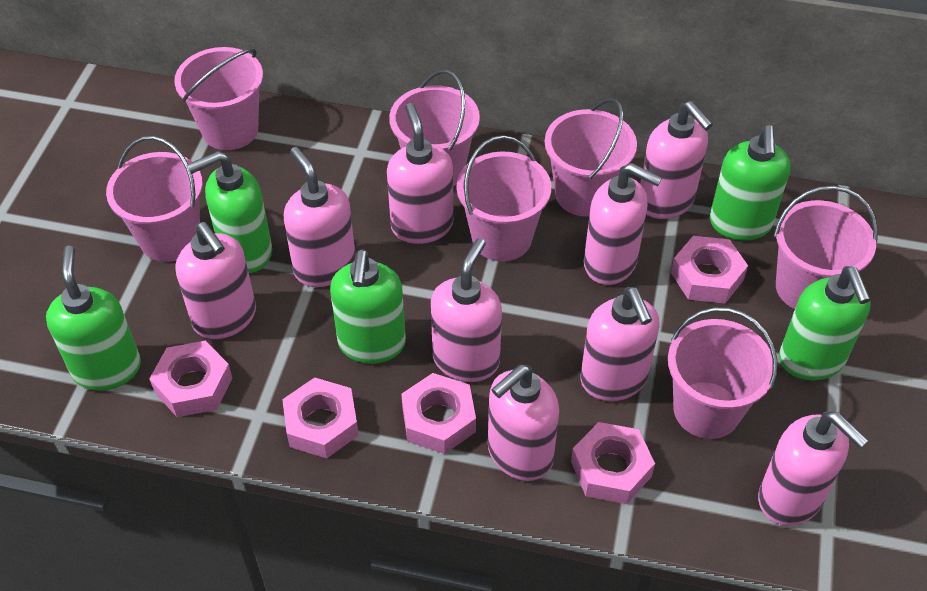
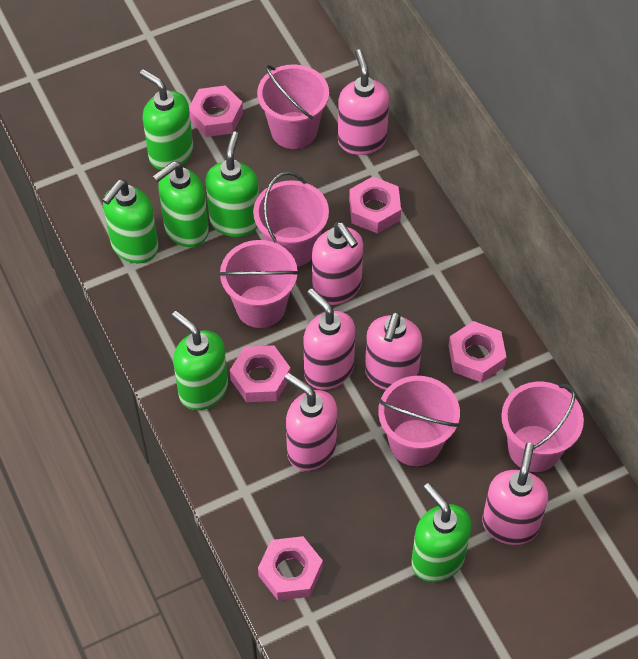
green soap dispenser: 5 -> 6
pink bucket: 7 -> 5
pink soap dispenser: 9 -> 6

